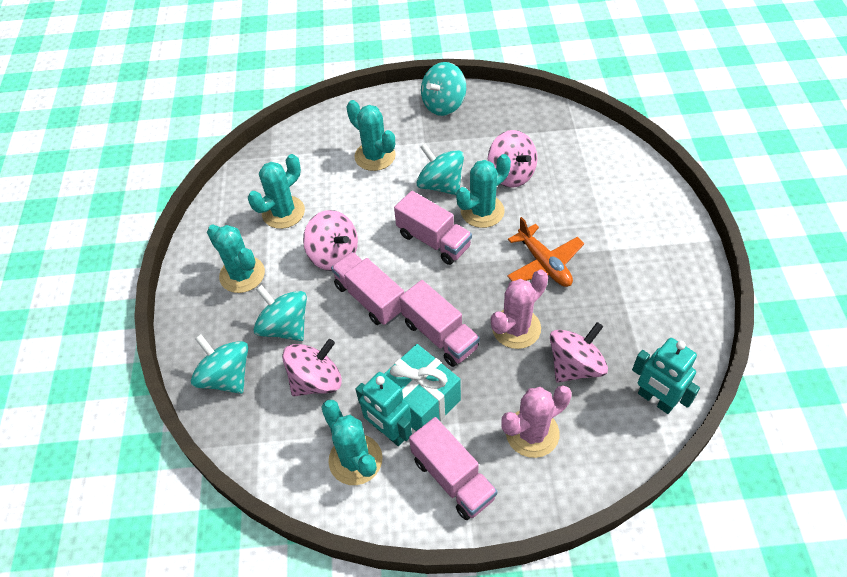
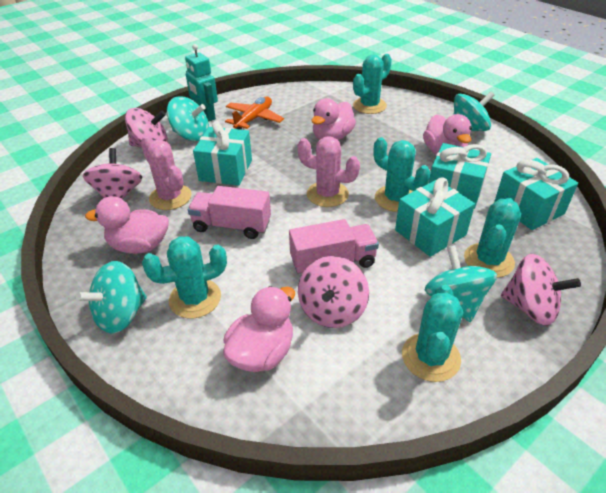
pink duck: 0 -> 4
pink truck: 4 -> 2
turquoise gift: 1 -> 4
turquoise robot: 2 -> 1

